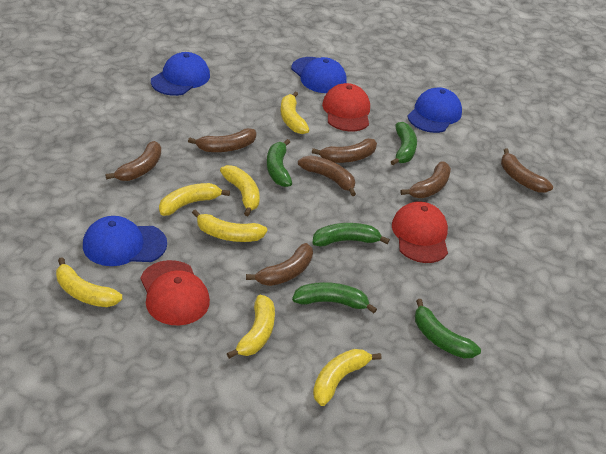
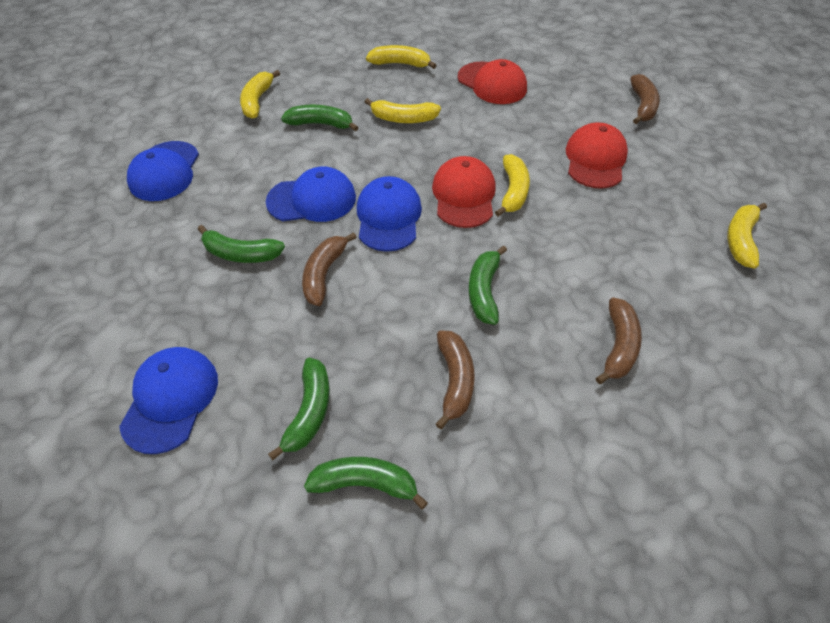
brown banana: 7 -> 4
yellow banana: 7 -> 5

